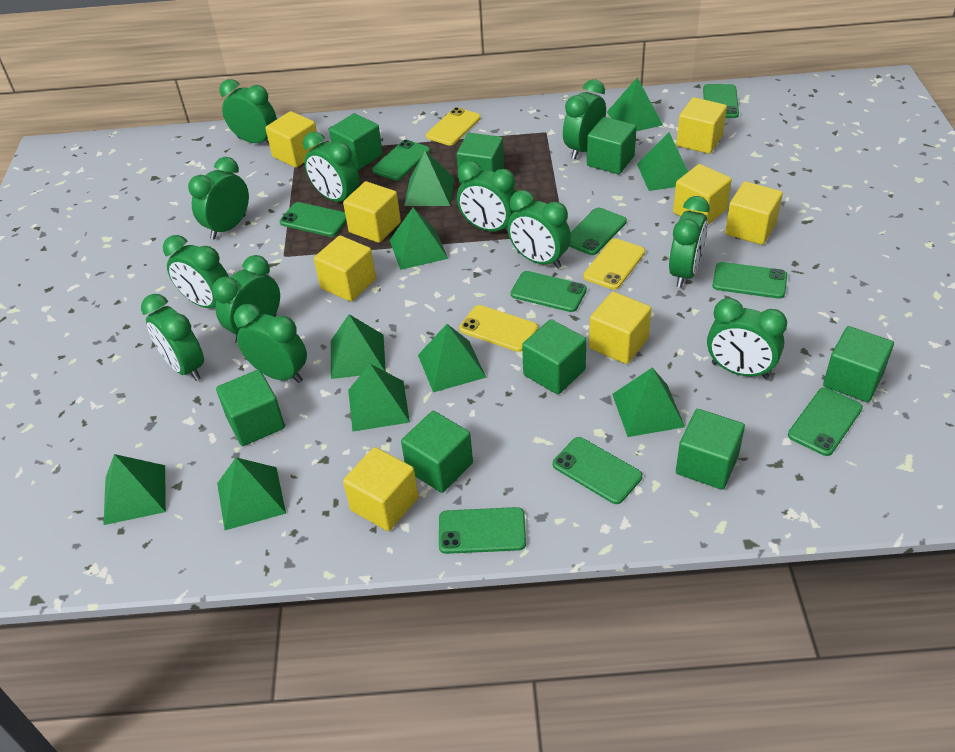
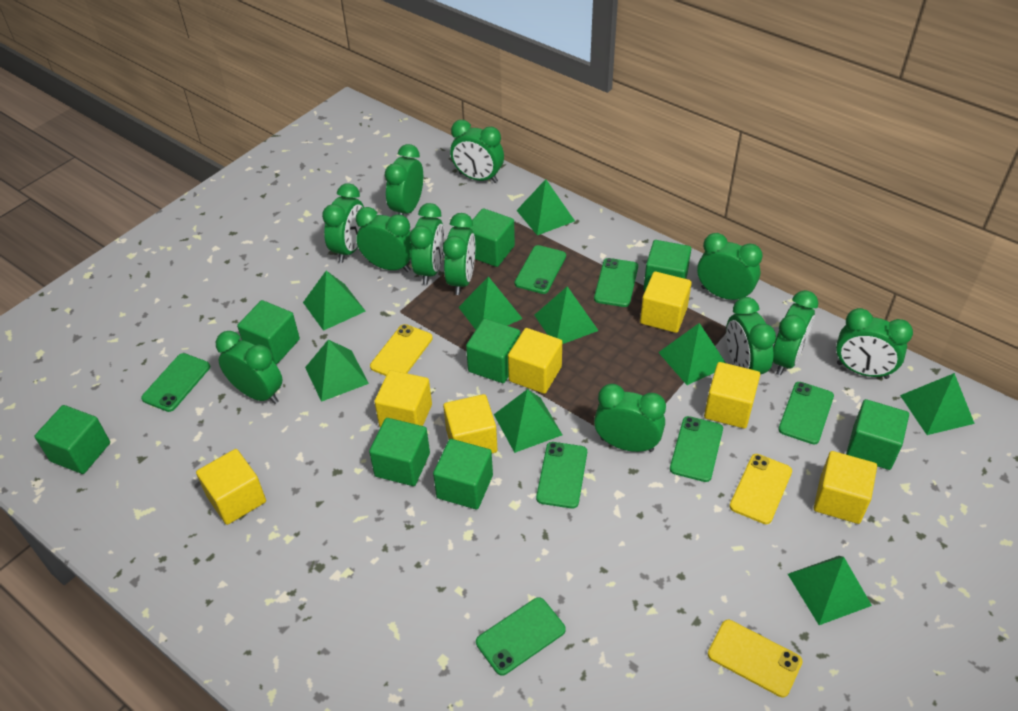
green phone: 9 -> 7
green pyramid: 10 -> 9
yellow cube: 8 -> 7

